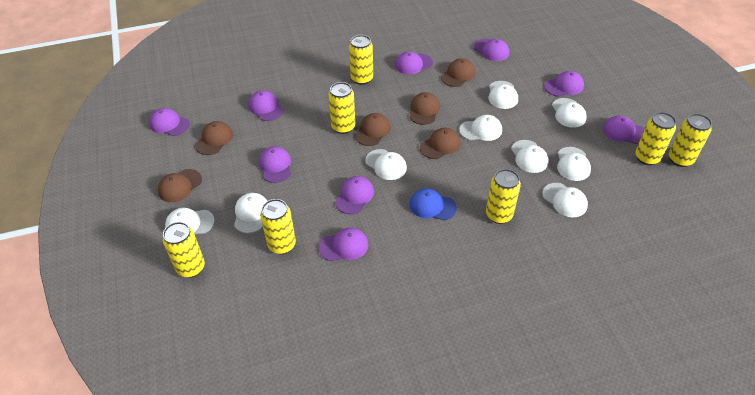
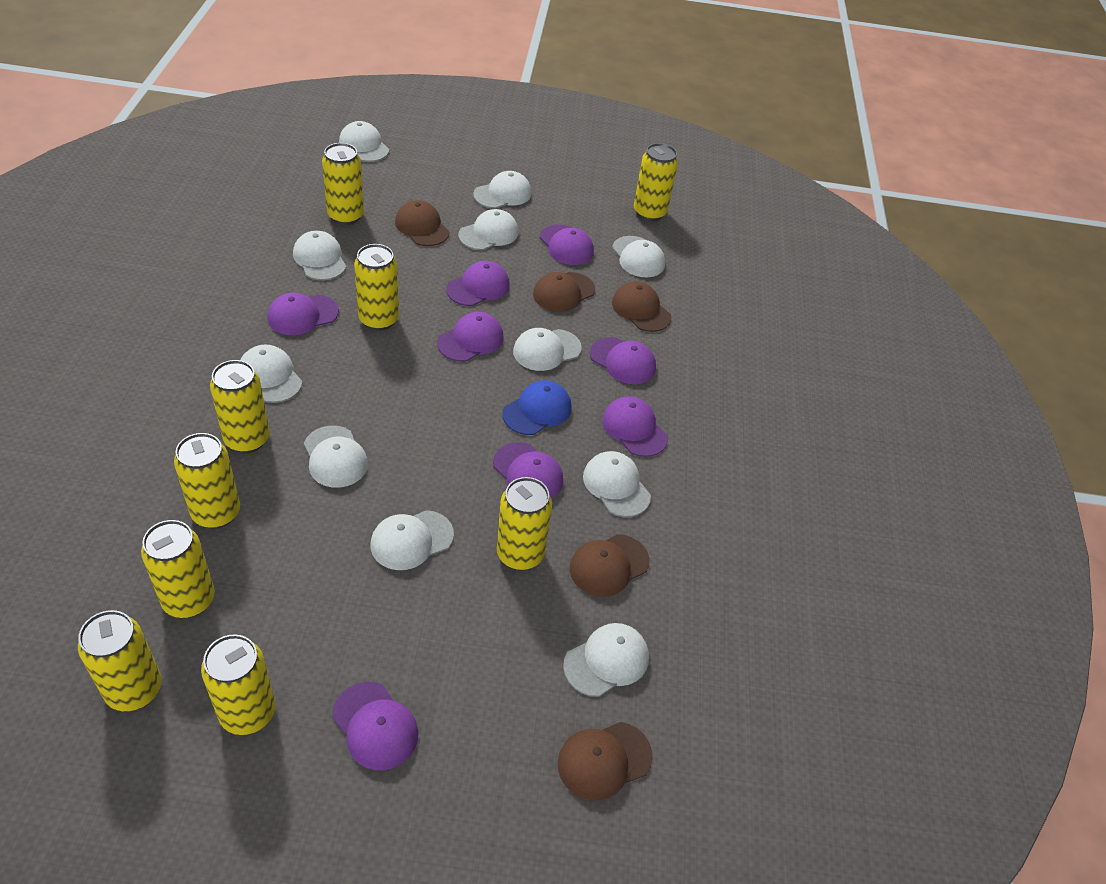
brown cap: 6 -> 5
purple cap: 9 -> 8
white cap: 9 -> 11
yellow can: 7 -> 9

